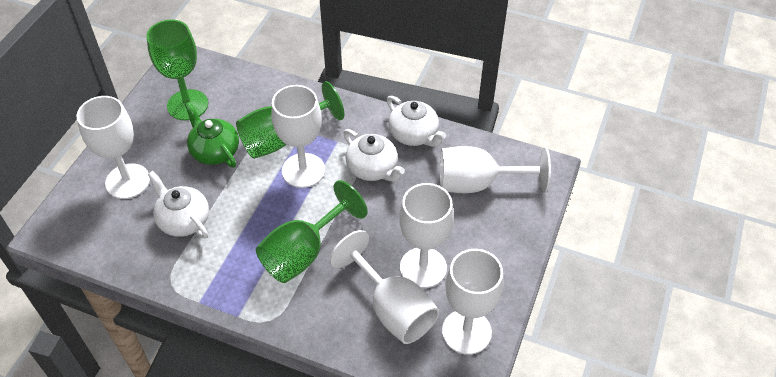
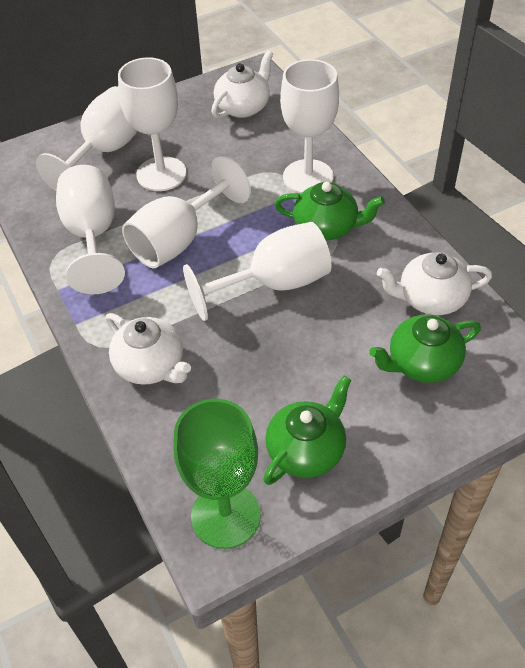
green goblet: 3 -> 1
green teapot: 1 -> 3

